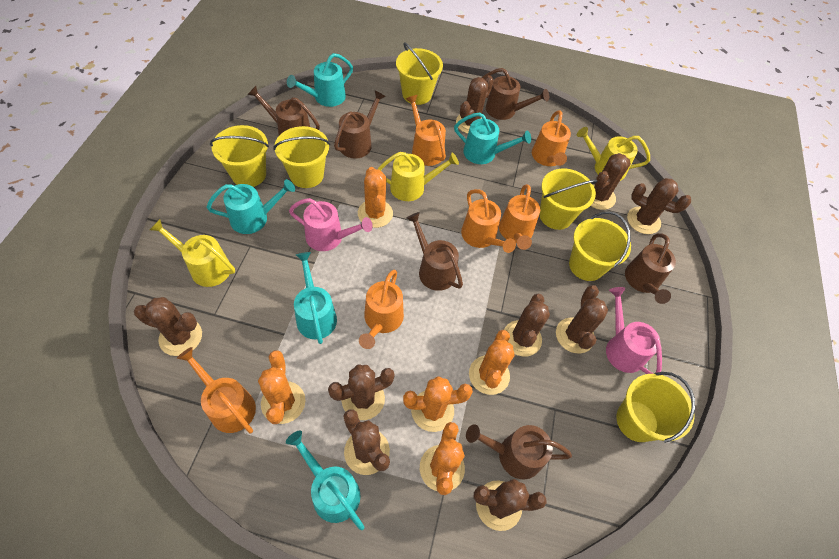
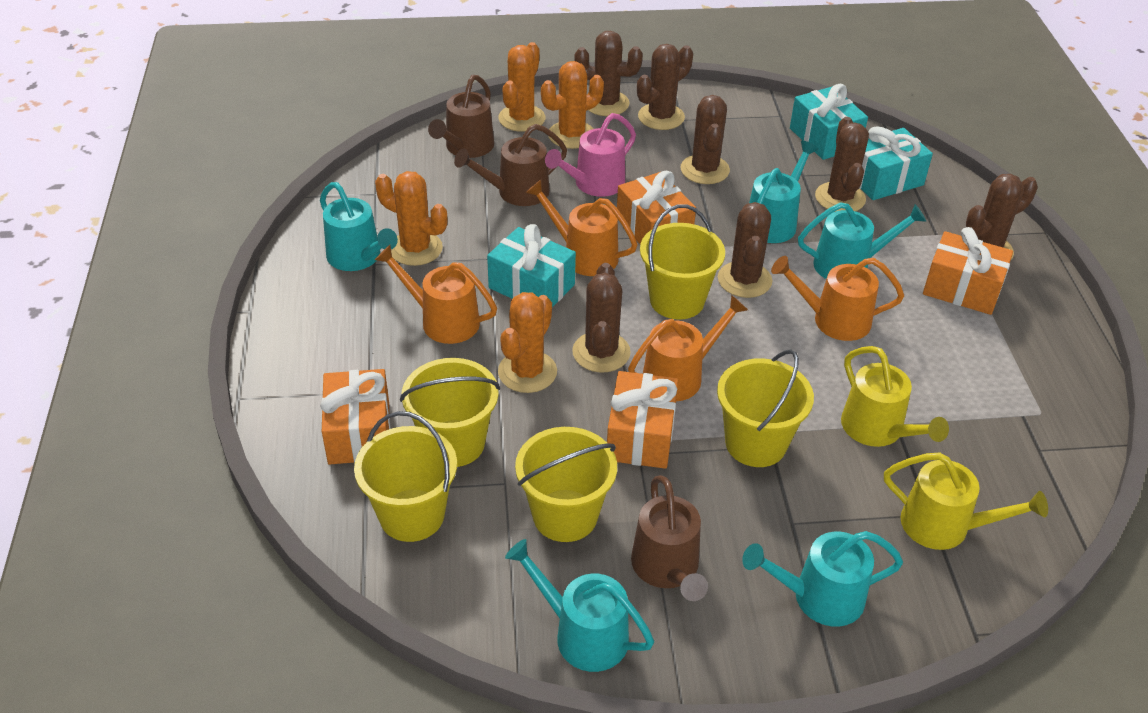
brown cactus: 9 -> 7
brown watering can: 6 -> 3
orange cactus: 5 -> 4
orange gift: 0 -> 4
orange watering can: 6 -> 4
pink watering can: 2 -> 1
turquoise gift: 0 -> 3
yellow bucket: 6 -> 5
yellow watering can: 3 -> 2

